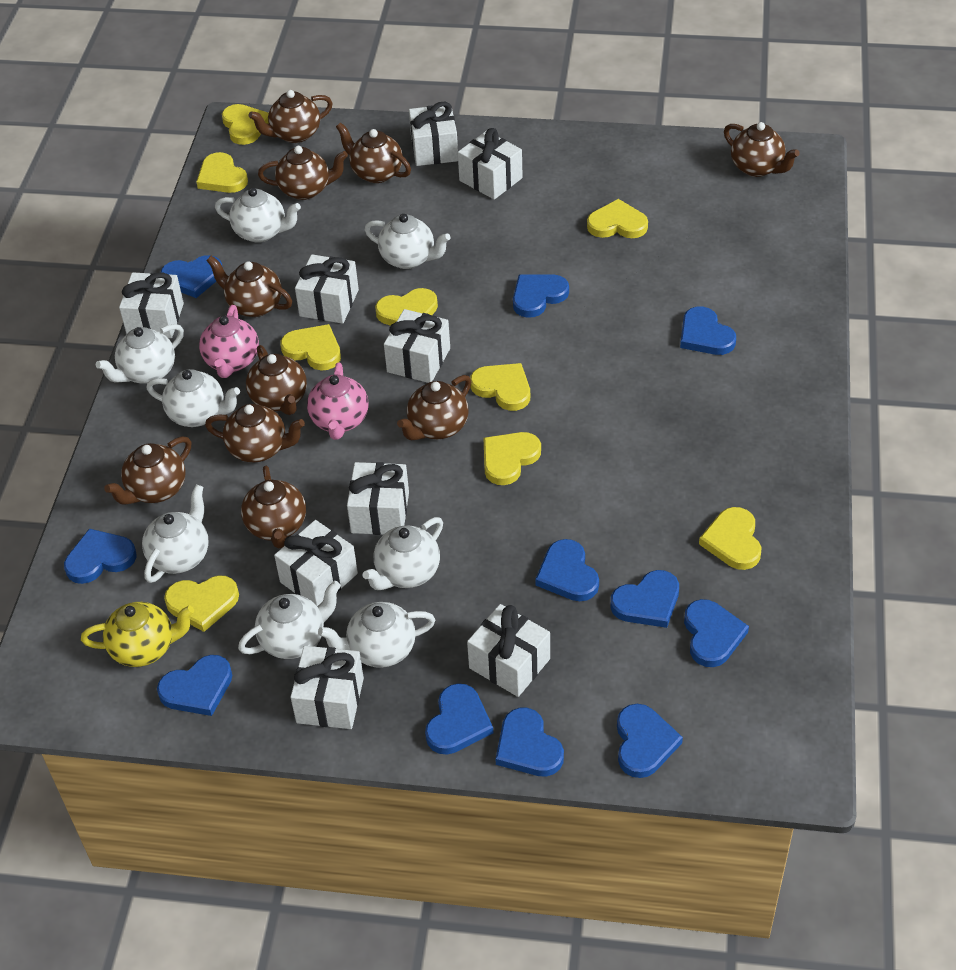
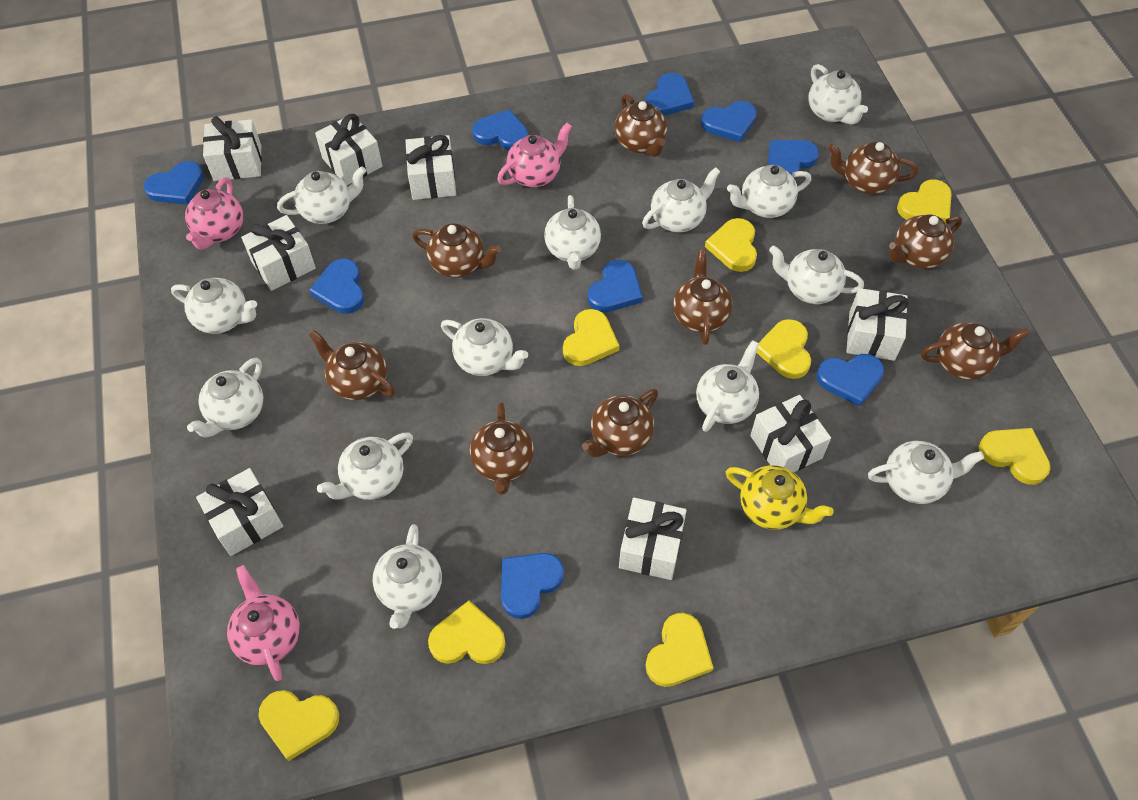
blue heart: 11 -> 9
brown teapot: 10 -> 9
pink teapot: 2 -> 3
white gift: 9 -> 8
white teapot: 8 -> 13
yellow heart: 9 -> 8

